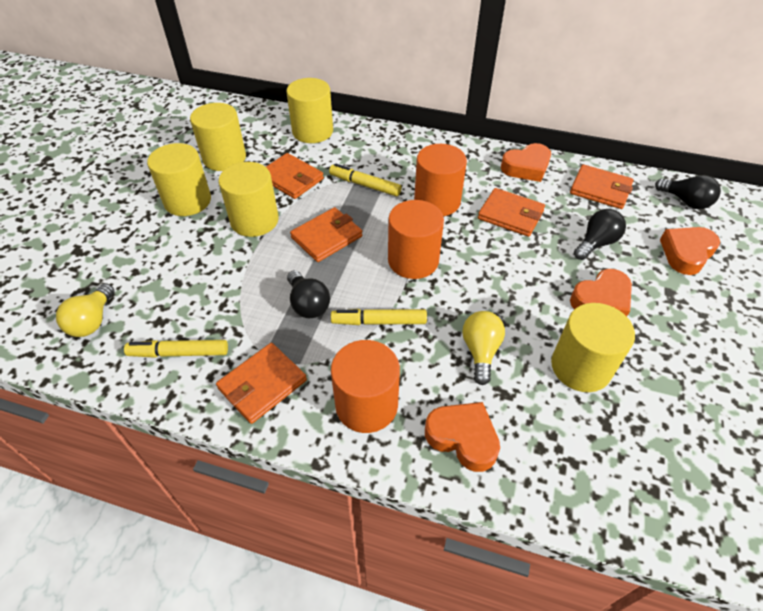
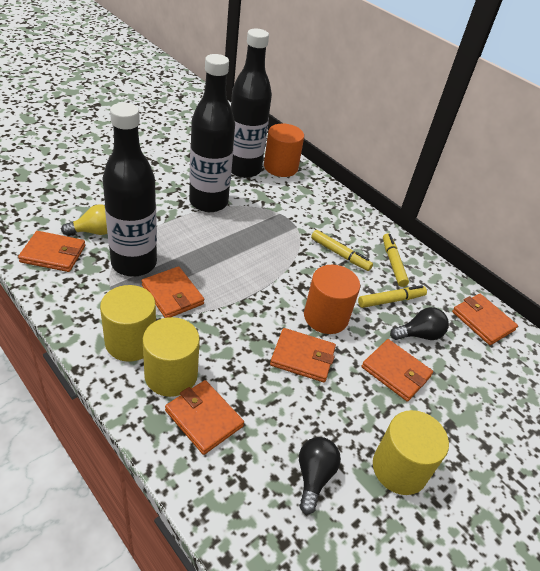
black bottle: 0 -> 3
black light bulb: 3 -> 2
orange cylinder: 3 -> 2
orange heart: 4 -> 0
orange wallet: 5 -> 6
yellow cylinder: 5 -> 3
yellow light bulb: 2 -> 1

